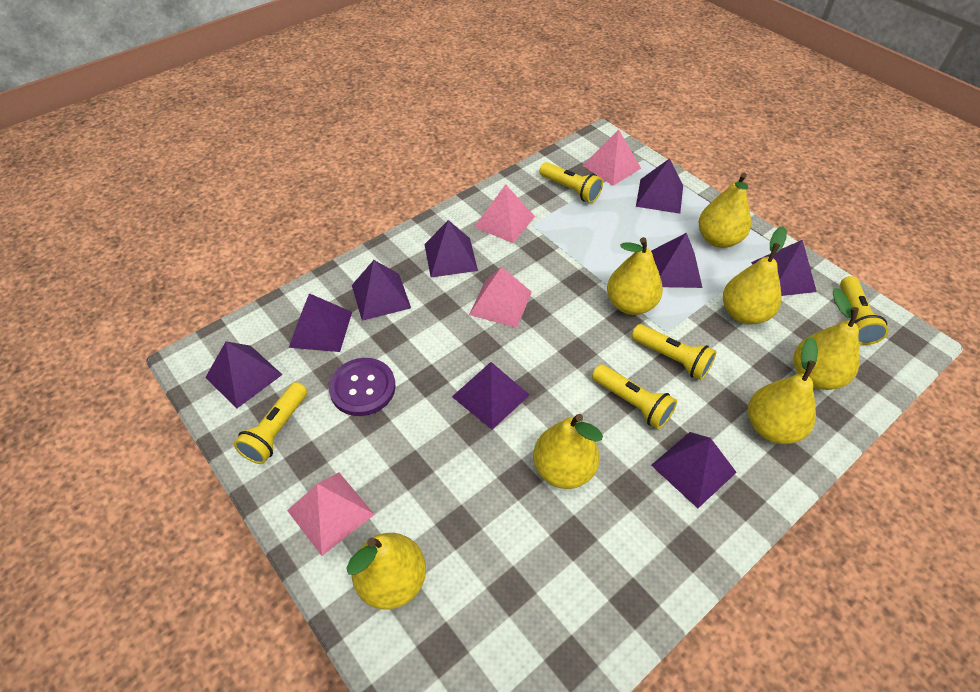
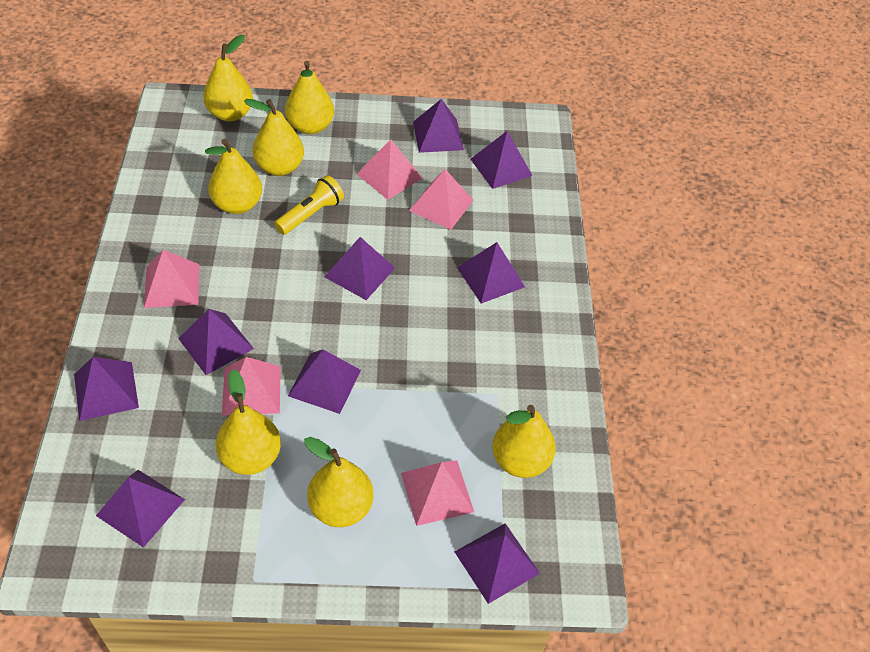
pink pyramid: 4 -> 5
purple button: 1 -> 0
yellow flashlight: 5 -> 1

